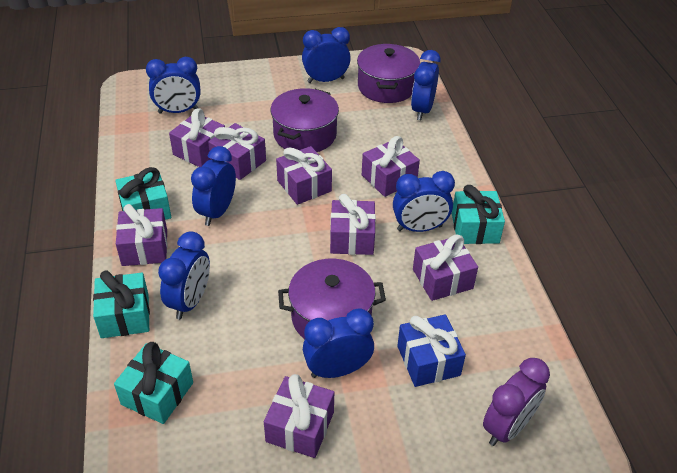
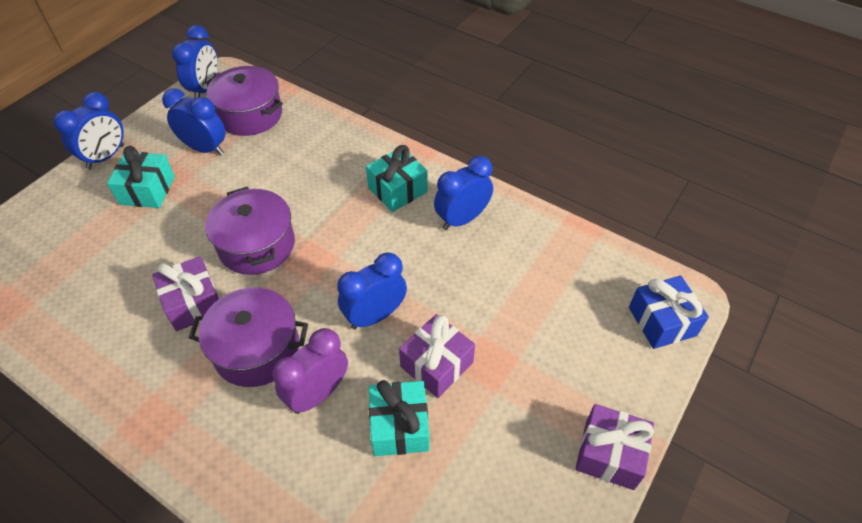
blue clock: 7 -> 5
purple gift: 8 -> 3
turquoise gift: 4 -> 3

